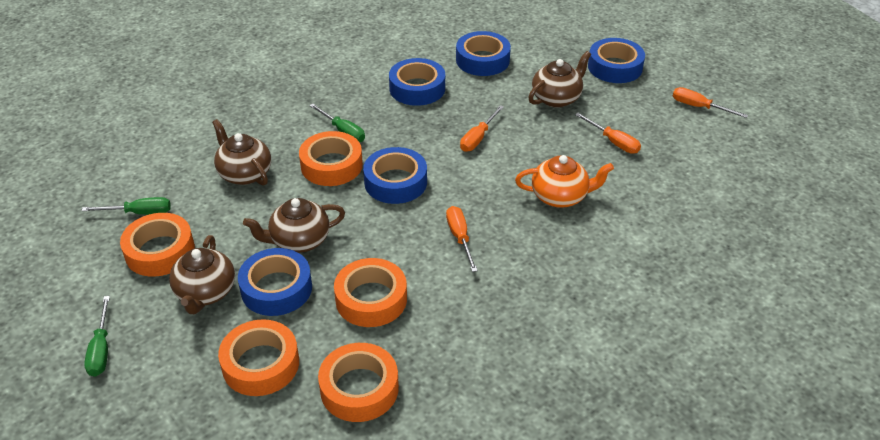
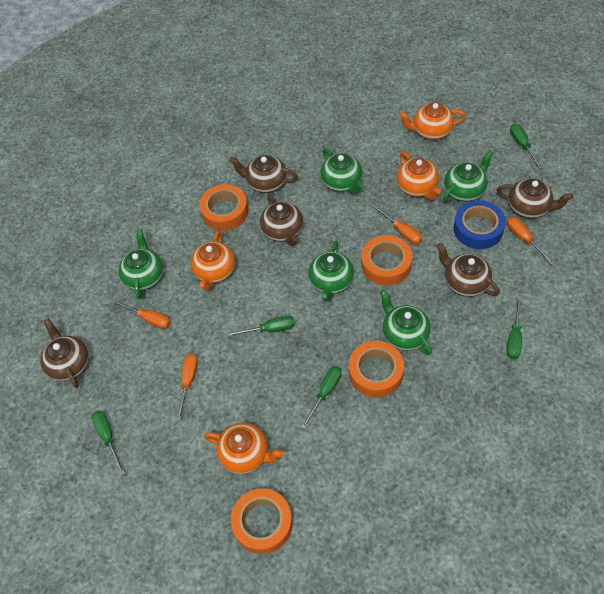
blue tape: 5 -> 1
brown teapot: 4 -> 5
green screwdriver: 3 -> 5
green teapot: 0 -> 5
orange tape: 5 -> 4
orange teapot: 1 -> 4

